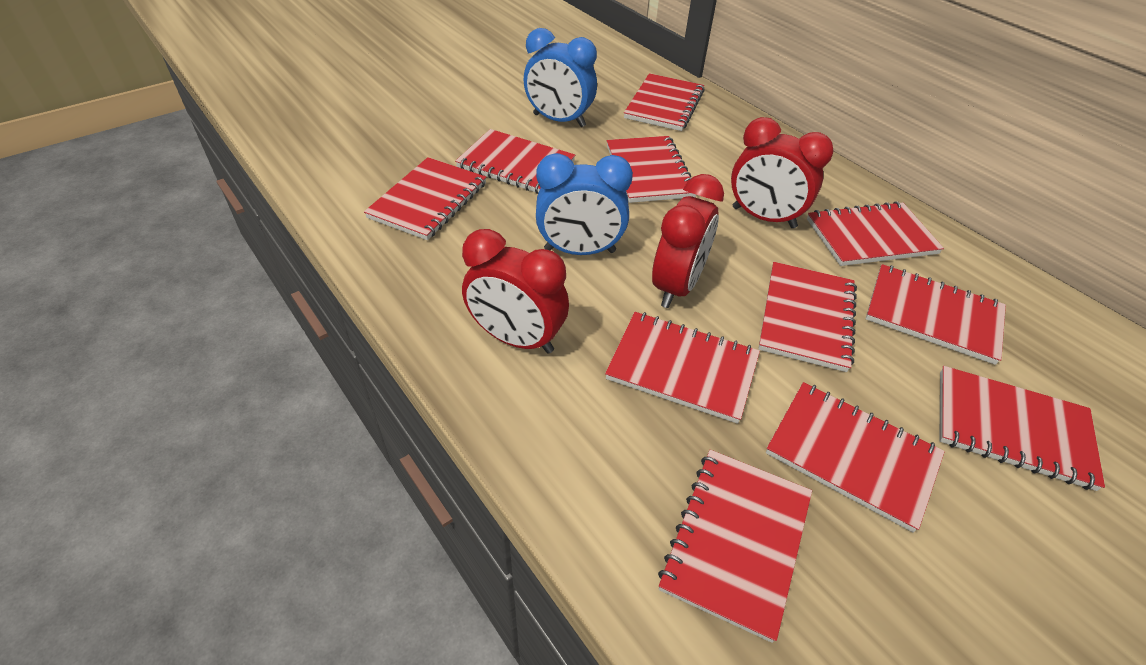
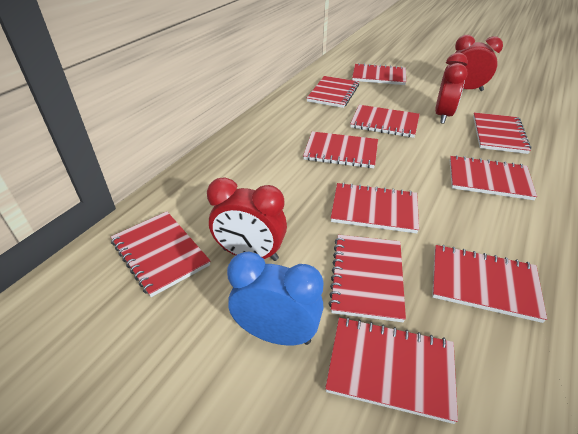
blue clock: 2 -> 1

